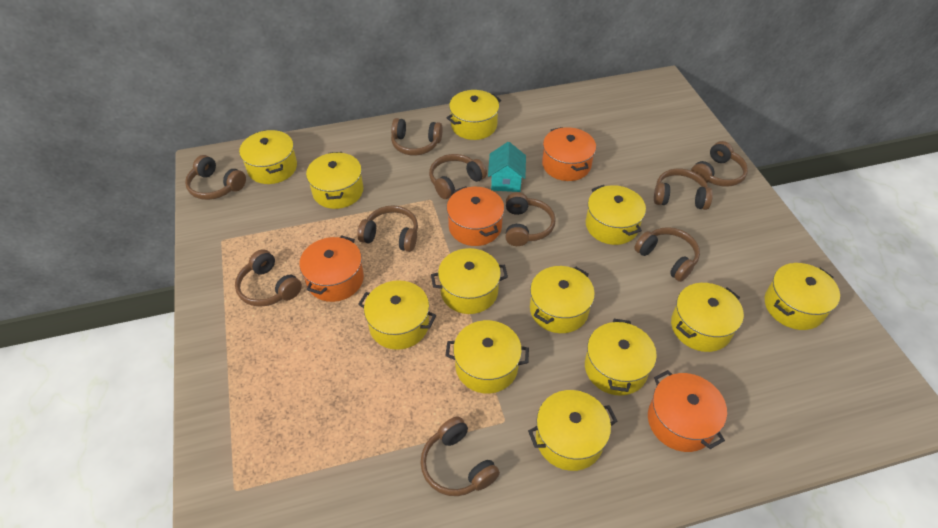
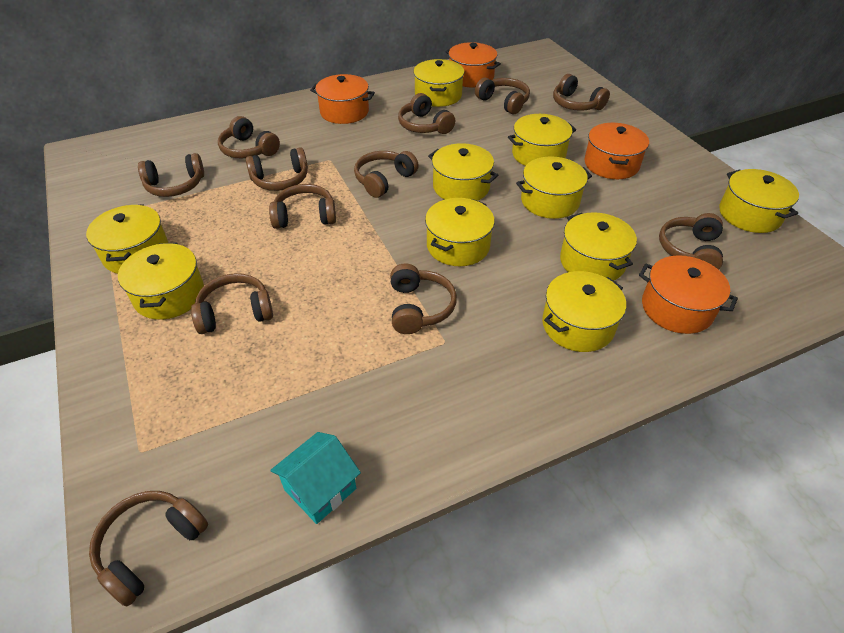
brown headphones: 10 -> 12
yellow pot: 12 -> 10

